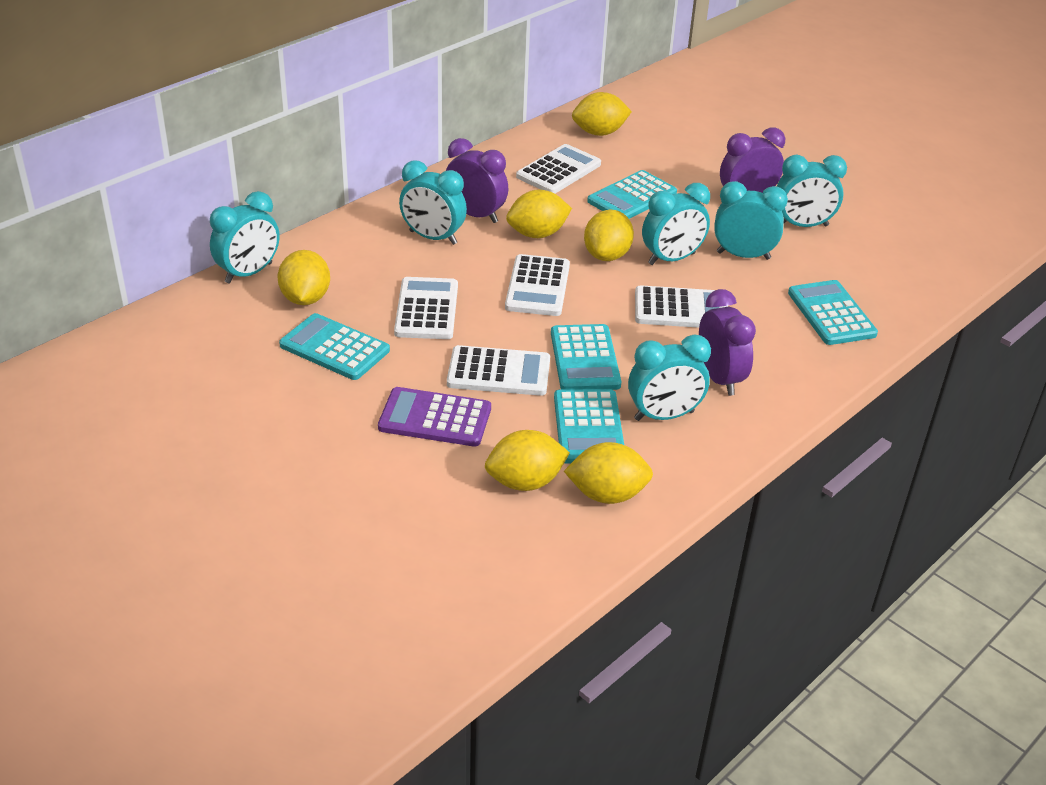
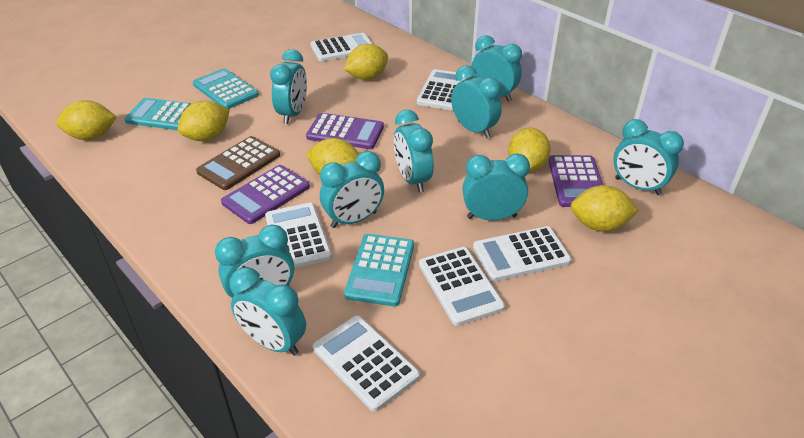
brown calculator: 0 -> 1
purple calculator: 1 -> 3
purple clock: 3 -> 0
turquoise calculator: 5 -> 3
turquoise clock: 6 -> 9
white calculator: 5 -> 6

